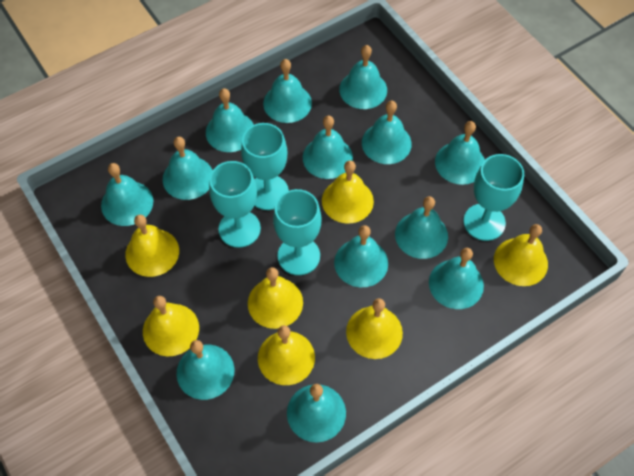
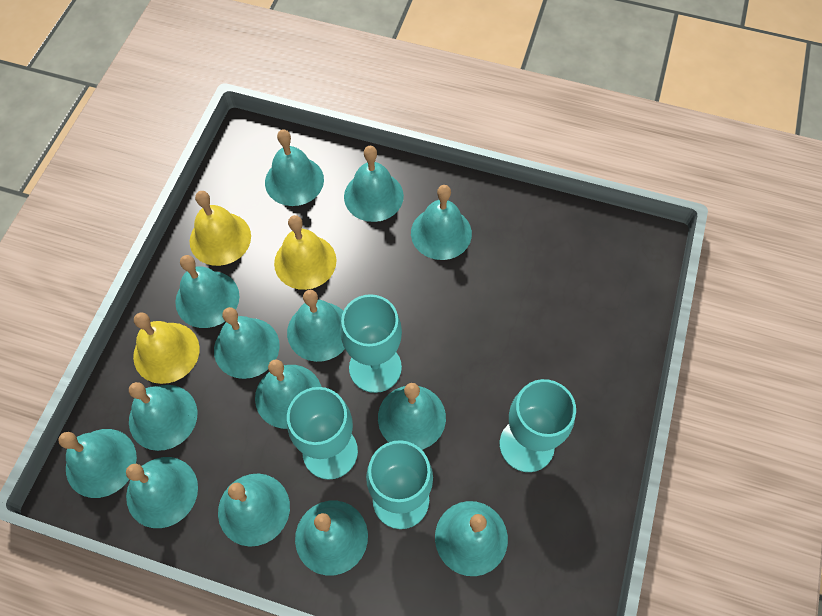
turquoise bell: 13 -> 14
yellow bell: 7 -> 3

